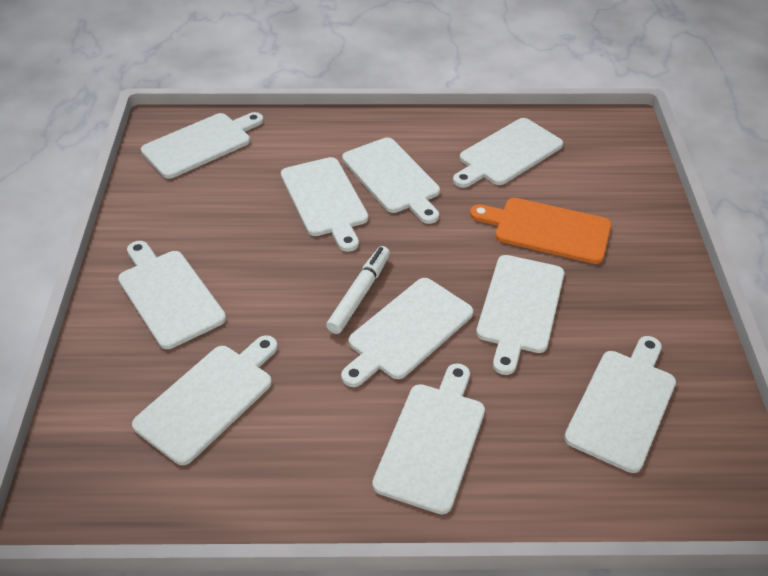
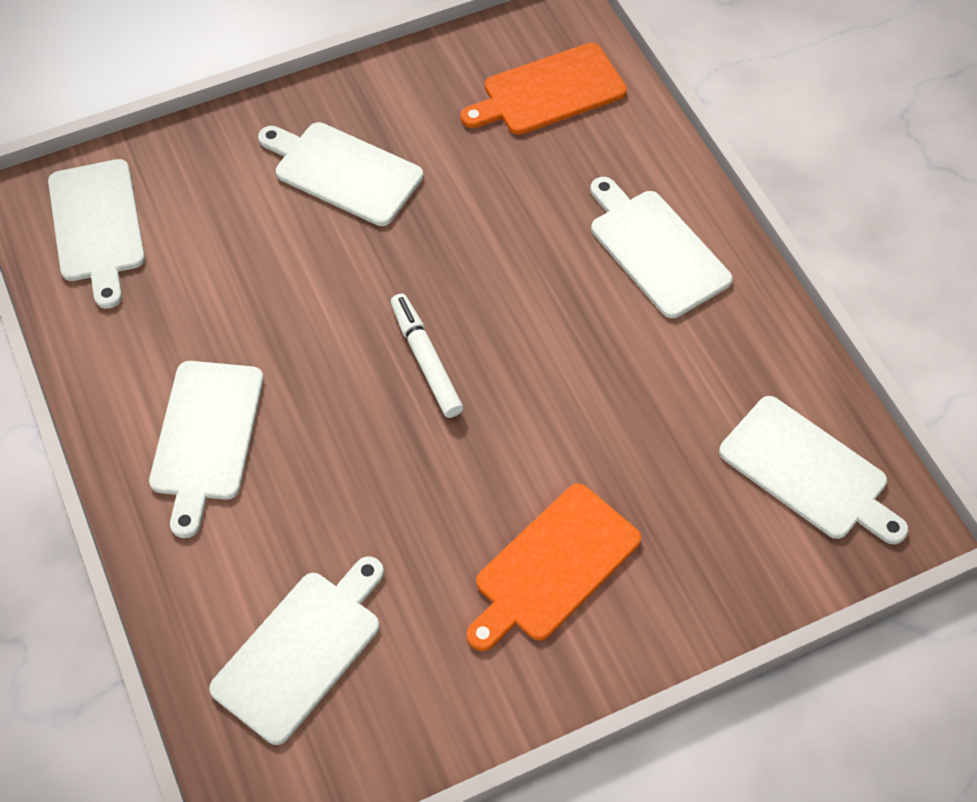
orange cutting board: 1 -> 2
white cutting board: 10 -> 6

